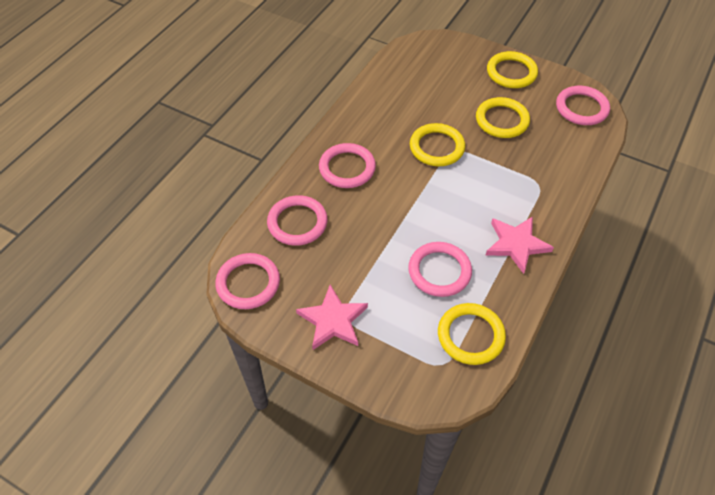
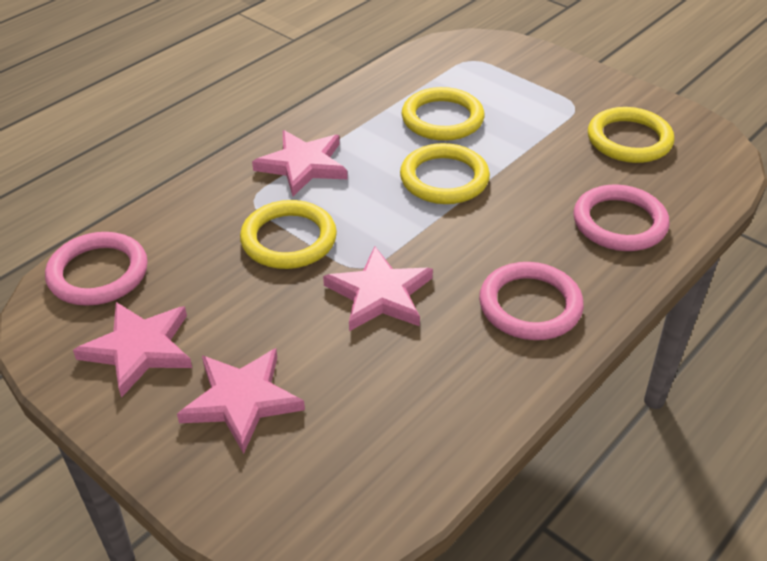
pink ring: 5 -> 3
pink star: 2 -> 4

